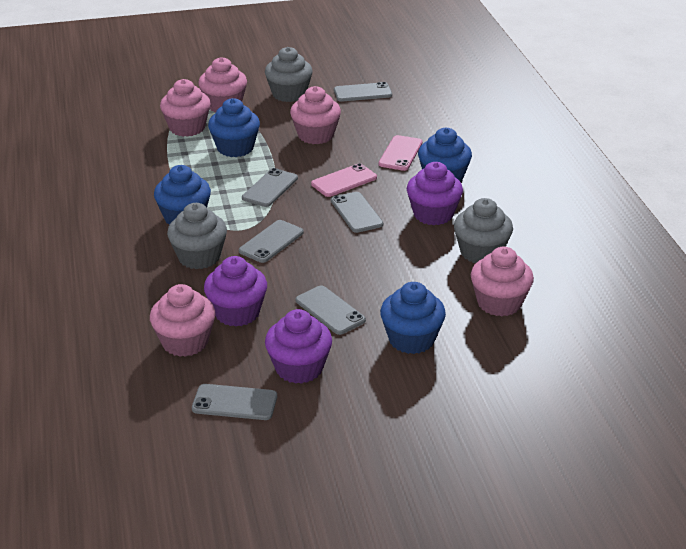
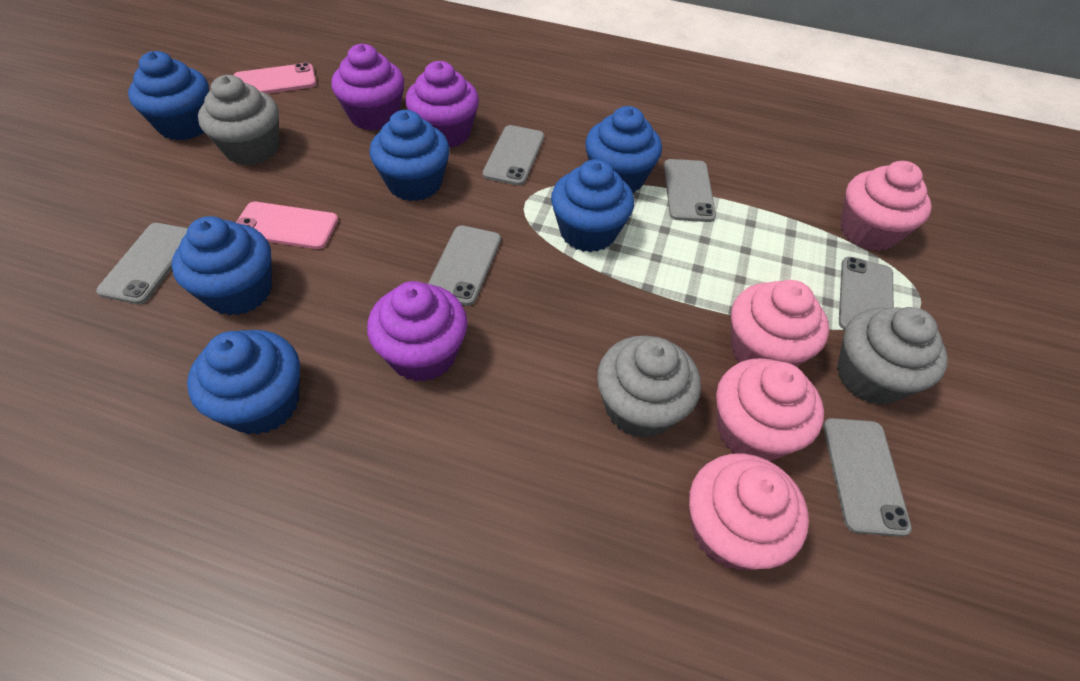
blue cupcake: 4 -> 6
pink cupcake: 5 -> 4

